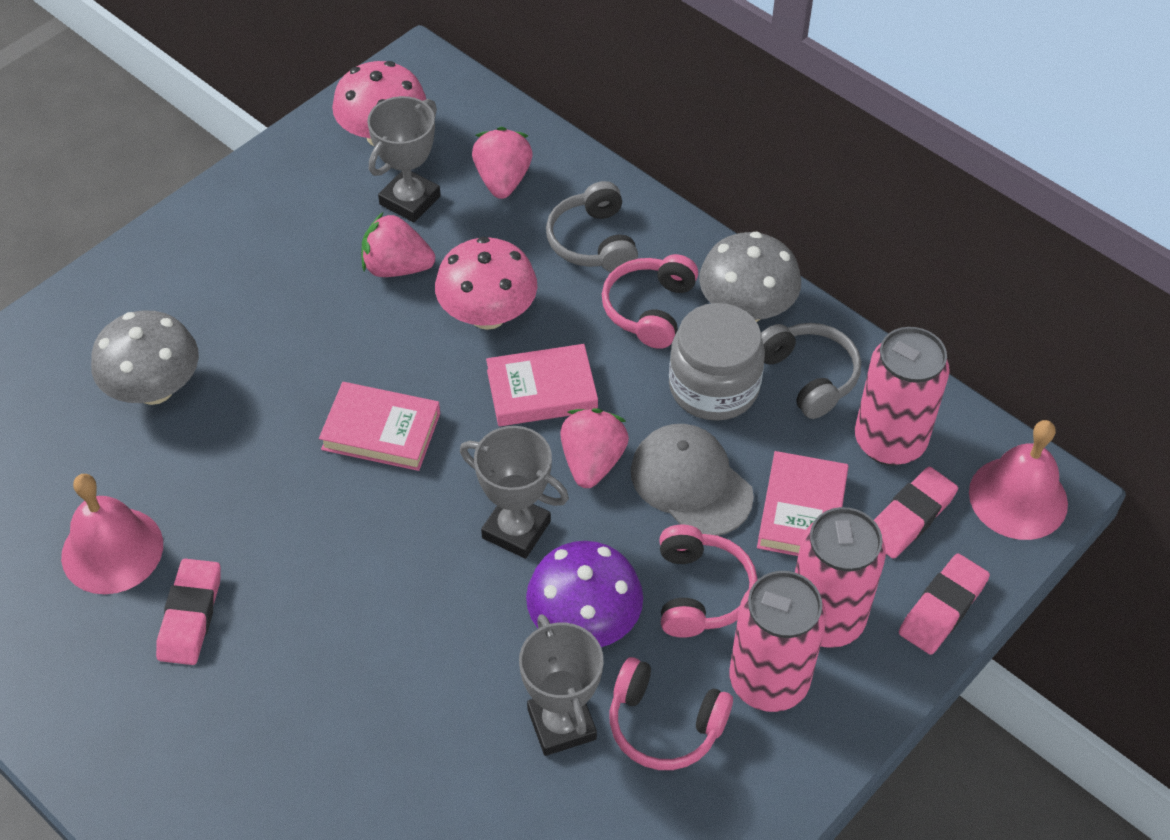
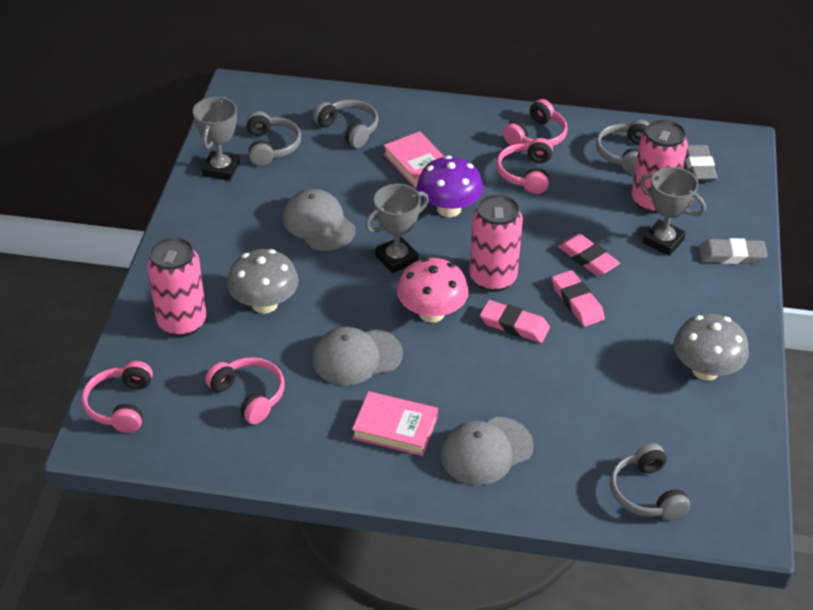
grey cap: 1 -> 3
grey eraser: 0 -> 2
grey headphones: 2 -> 4
grey jar: 1 -> 0
pink bell: 2 -> 0
pink book: 3 -> 2
pink headphones: 3 -> 4
pink mushroom: 2 -> 1
pink strawberry: 3 -> 0

